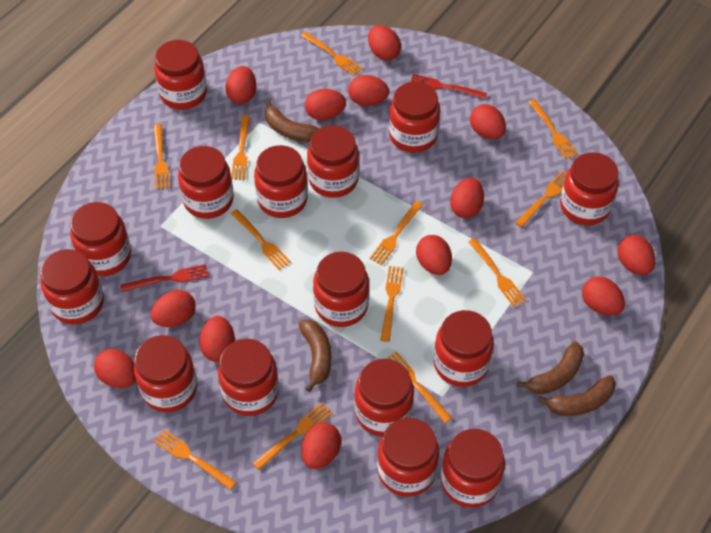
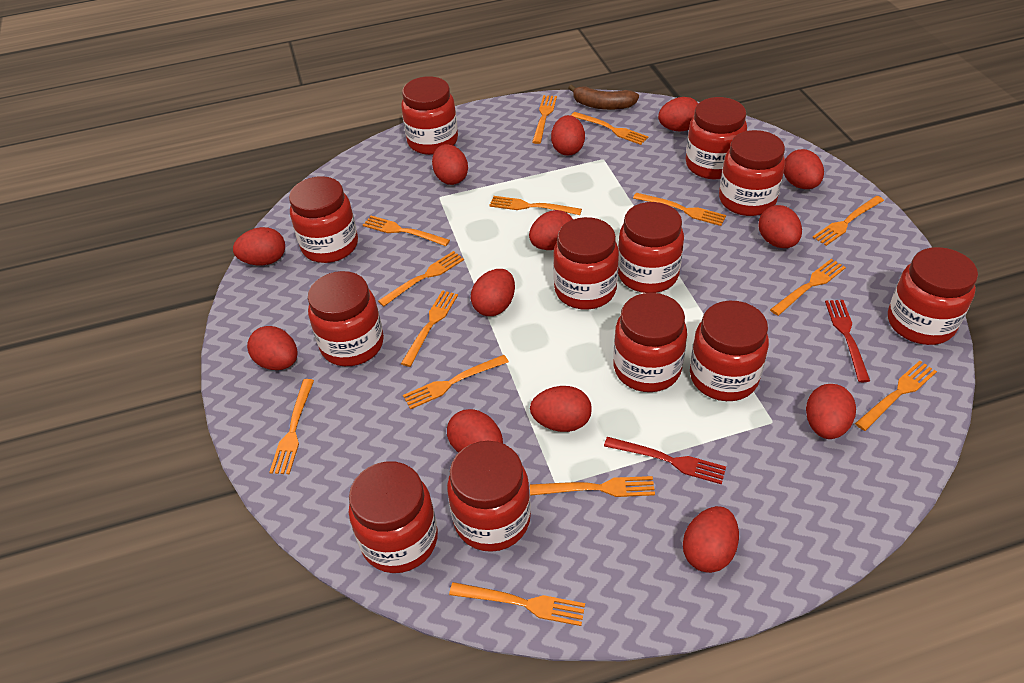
brown banana: 4 -> 1
orange fork: 12 -> 14
red jar: 15 -> 12

